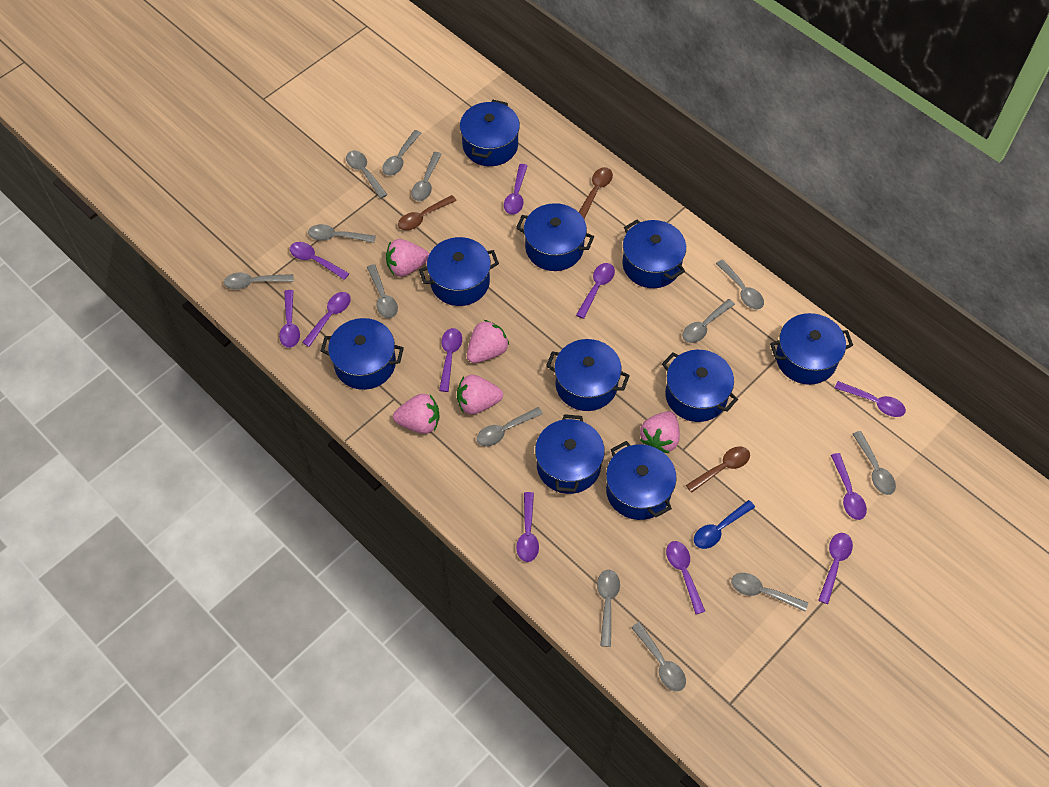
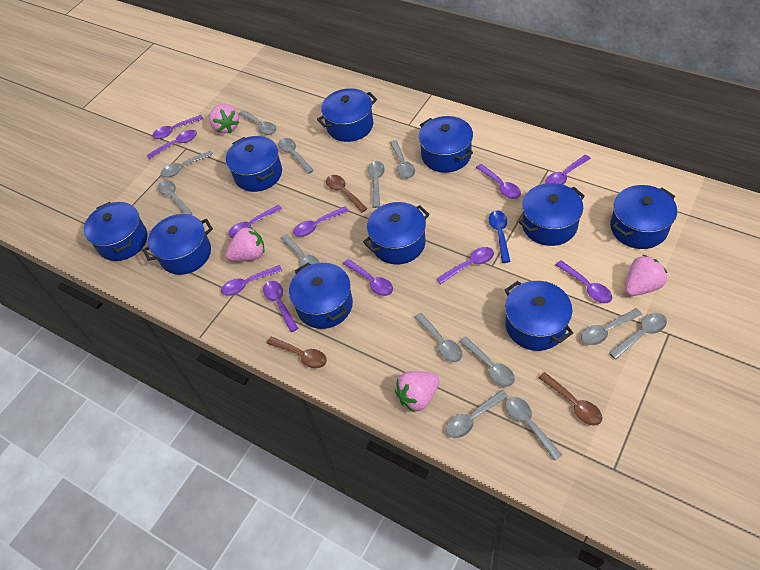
pink strawberry: 5 -> 4

